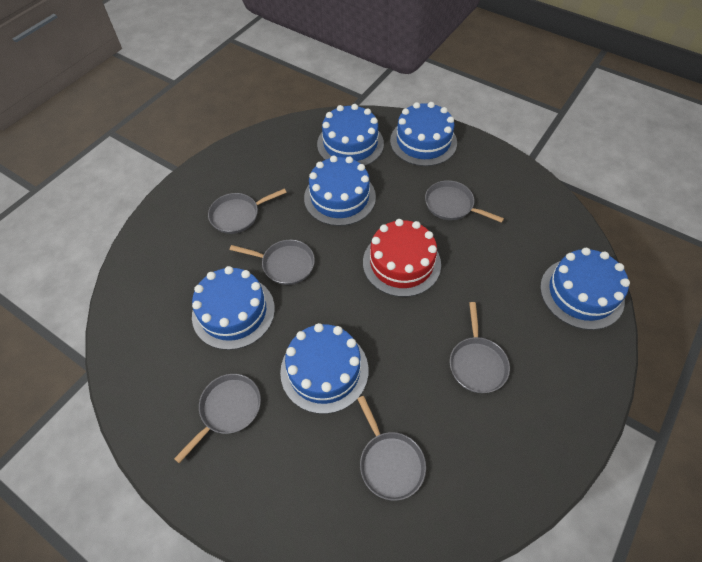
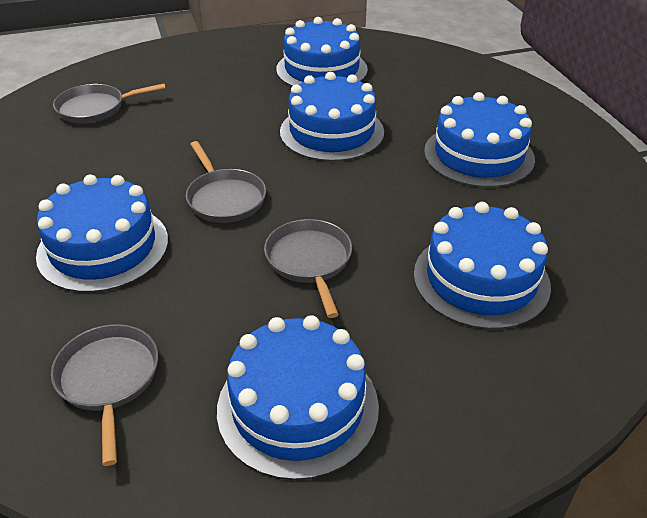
grey pan: 6 -> 4
red cake: 1 -> 0

